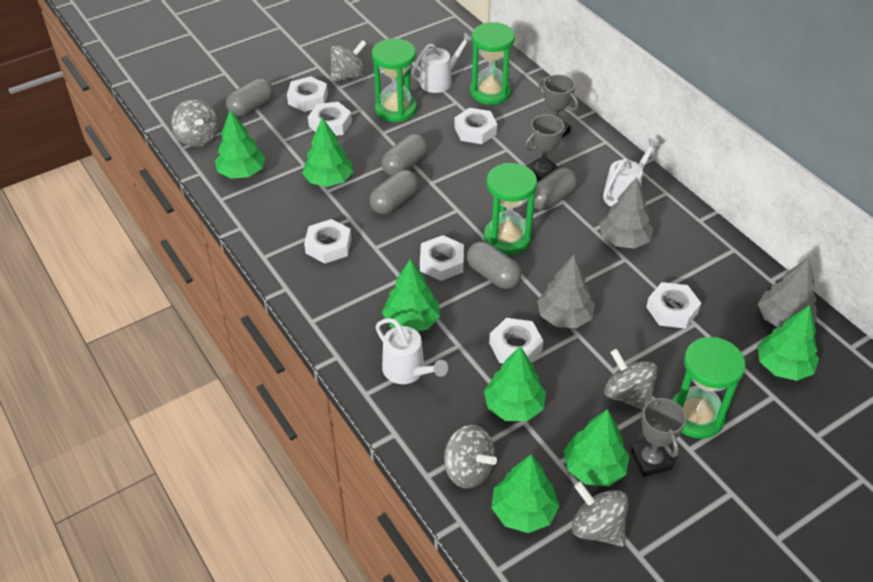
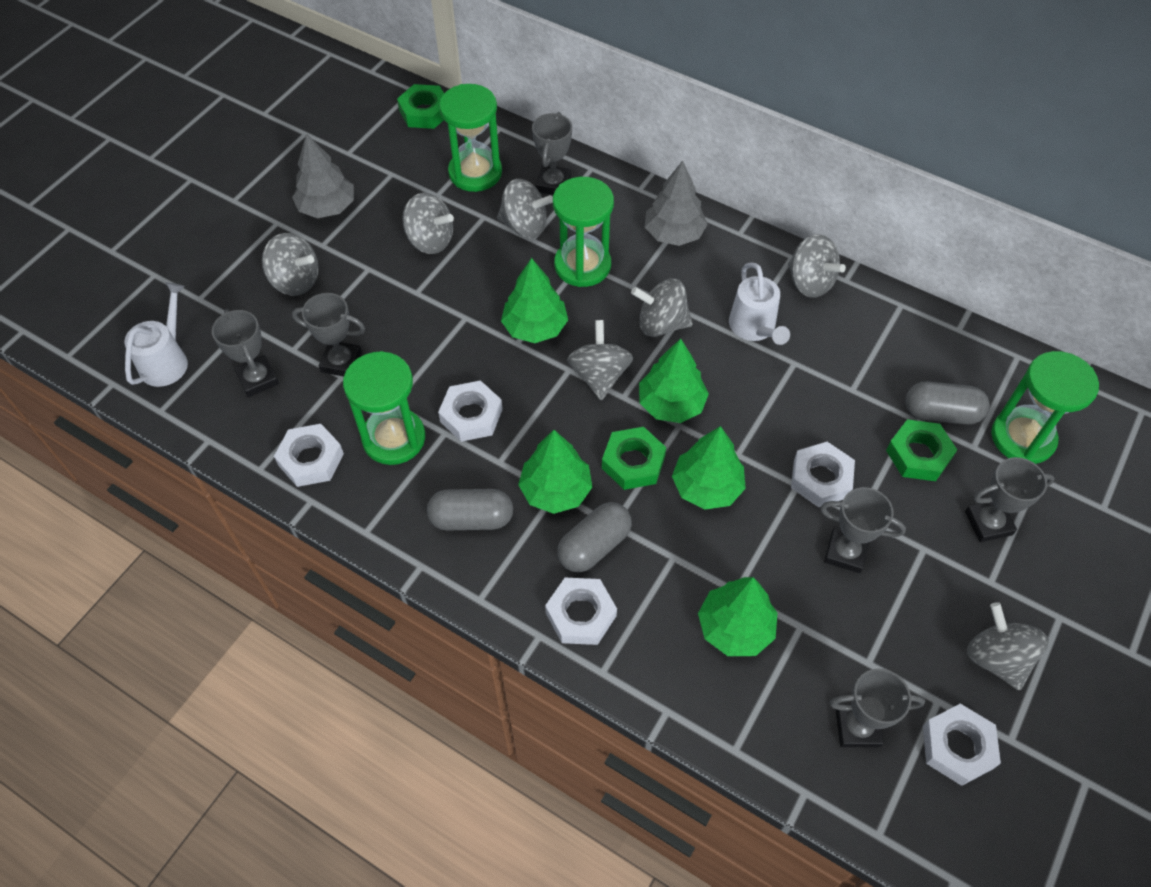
green nut: 0 -> 3
green tree: 7 -> 5
grey capsule: 5 -> 3
grey spinning top: 5 -> 7
grey tree: 3 -> 2
grey trophy: 3 -> 6
white nut: 7 -> 5
white watering can: 3 -> 2

